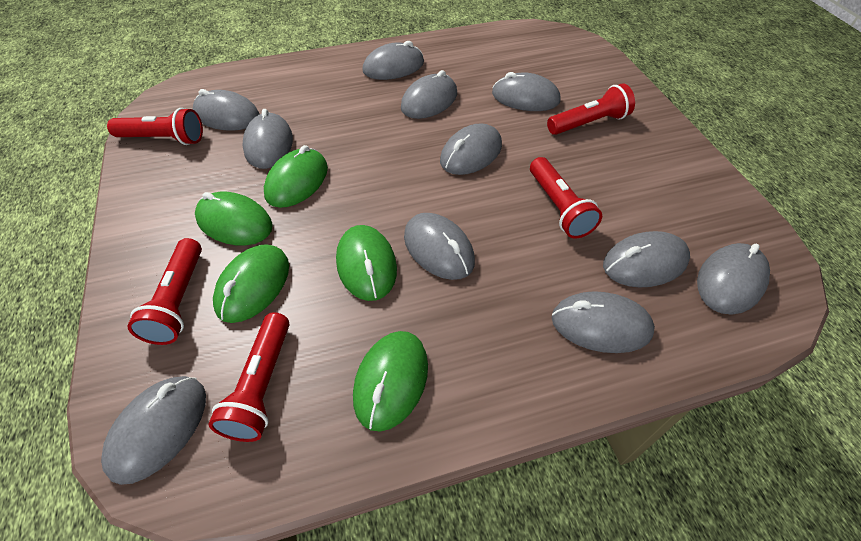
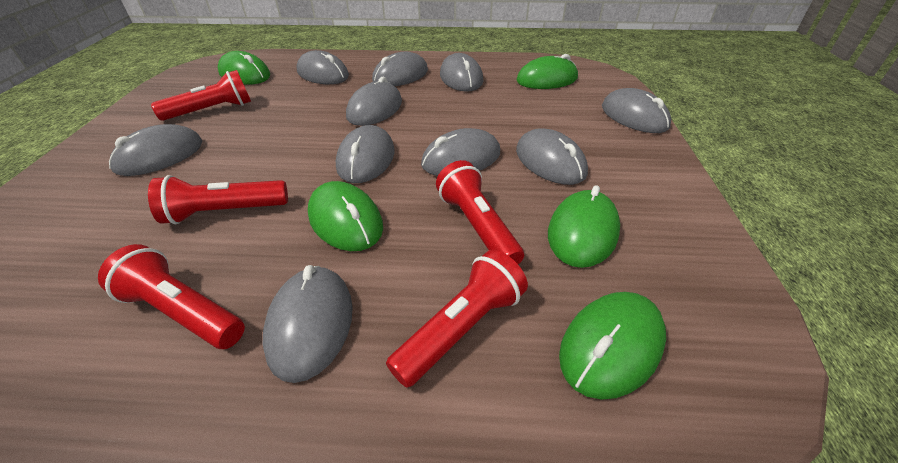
grey mouse: 11 -> 10

